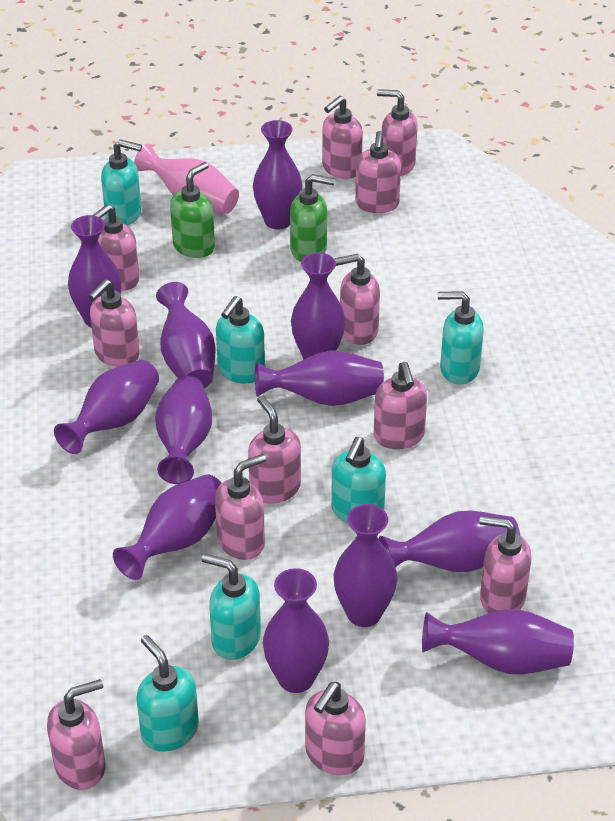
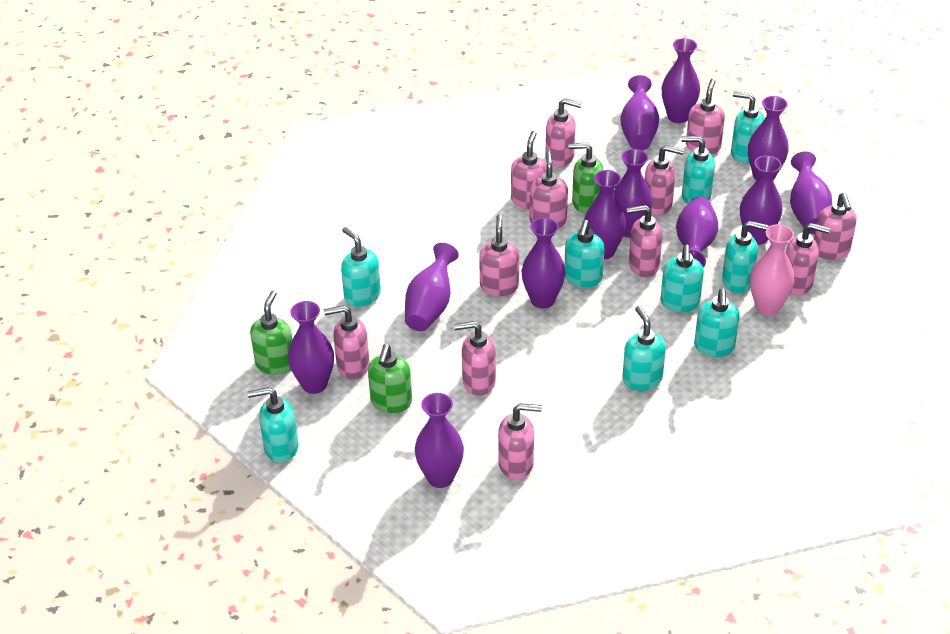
green soap dispenser: 2 -> 3
turquoise soap dispenser: 6 -> 9

